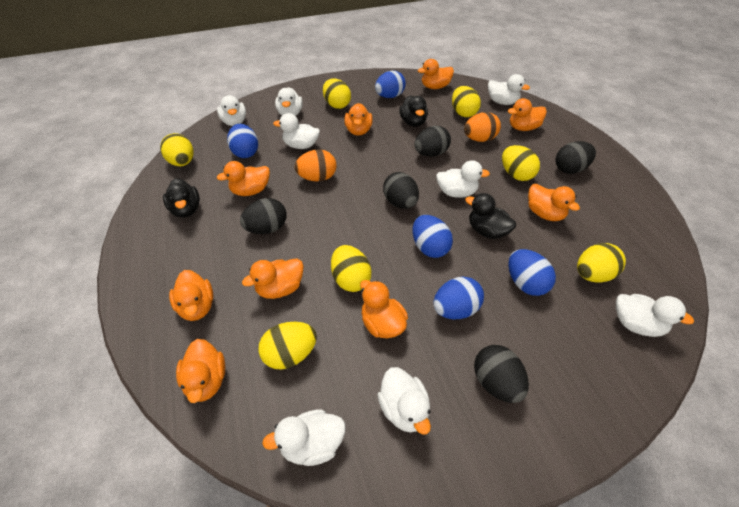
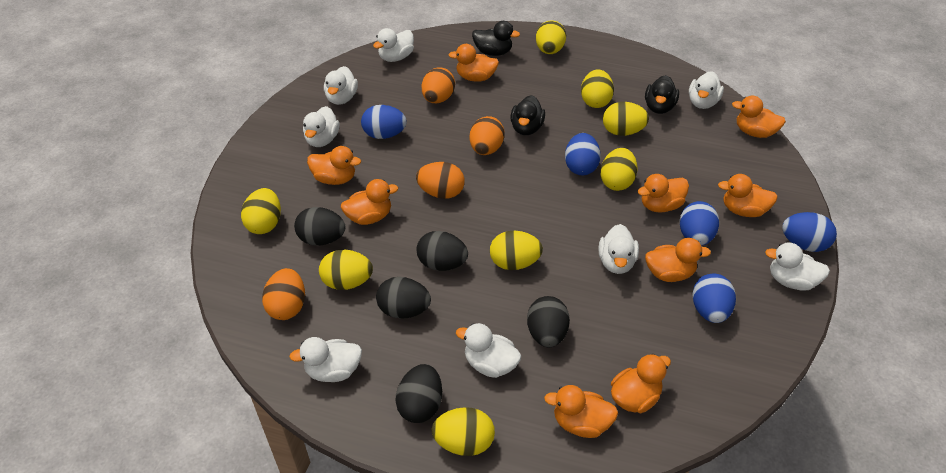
orange egg: 2 -> 4
yellow egg: 7 -> 8

